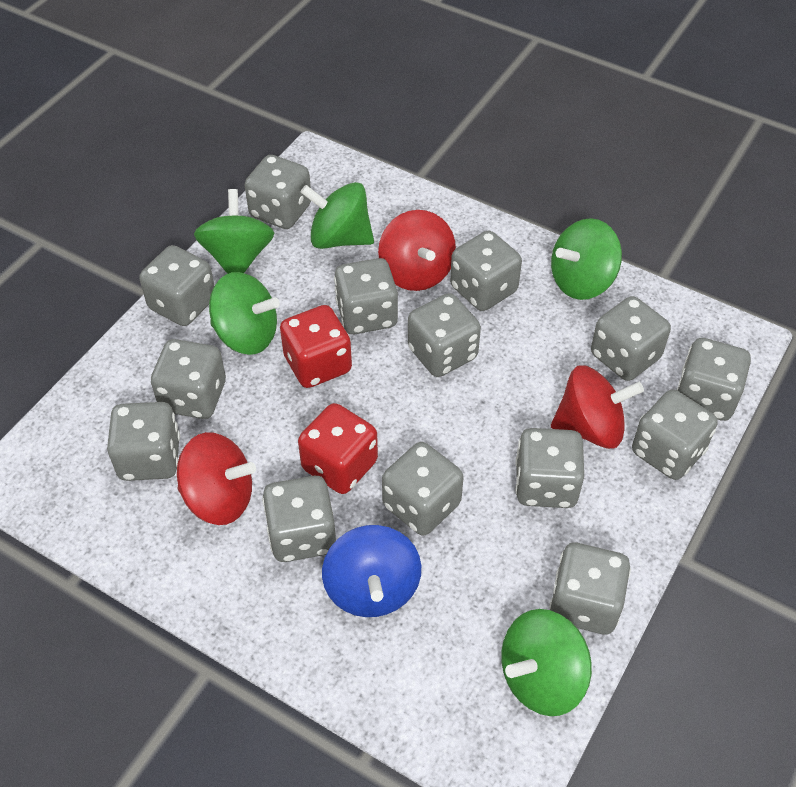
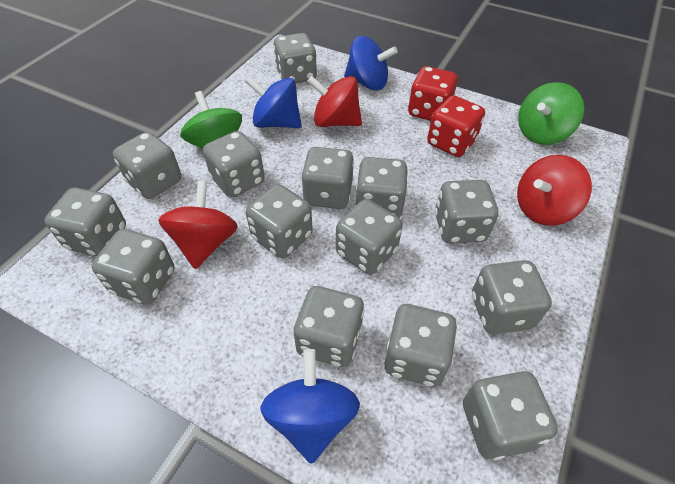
blue spinning top: 1 -> 3
green spinning top: 5 -> 2

